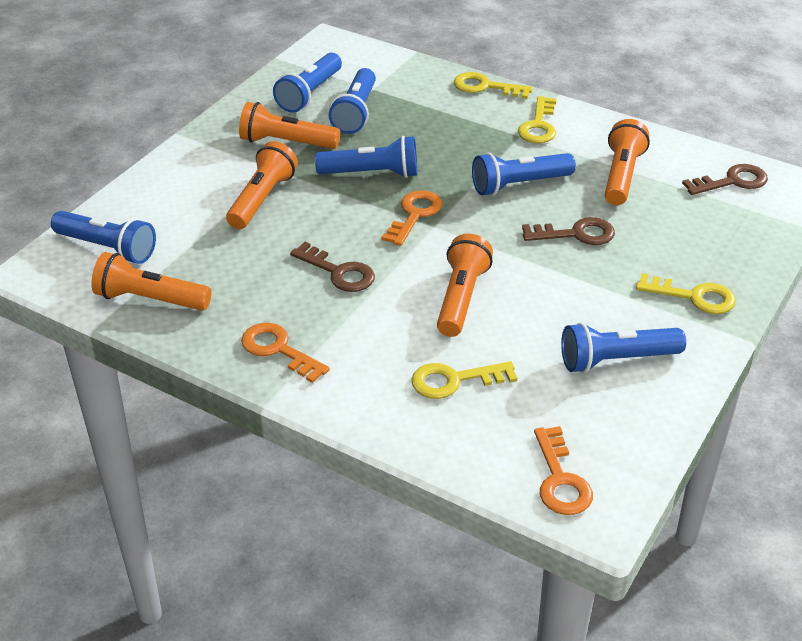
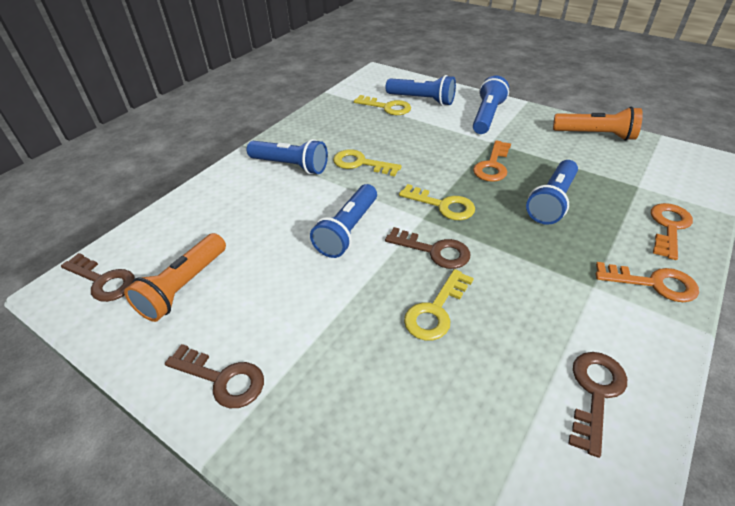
blue flashlight: 6 -> 5
brown key: 3 -> 4
orange flashlight: 5 -> 2

